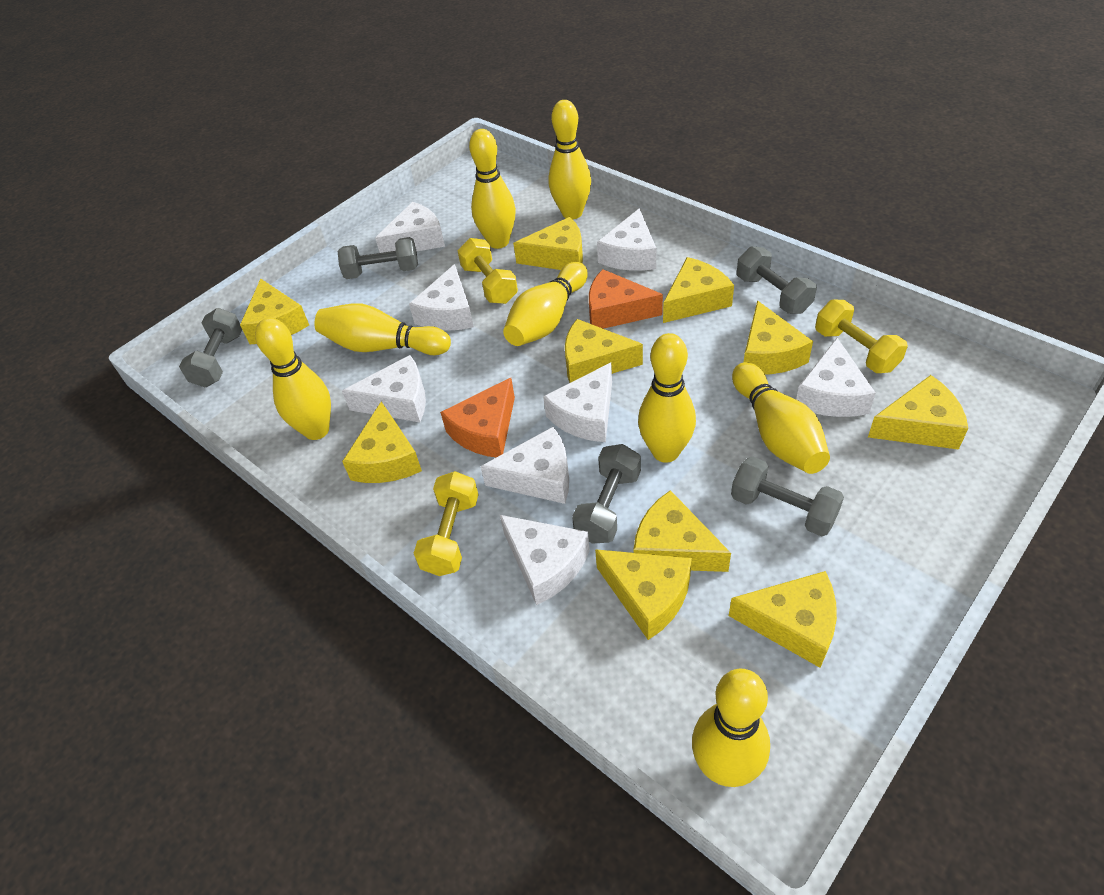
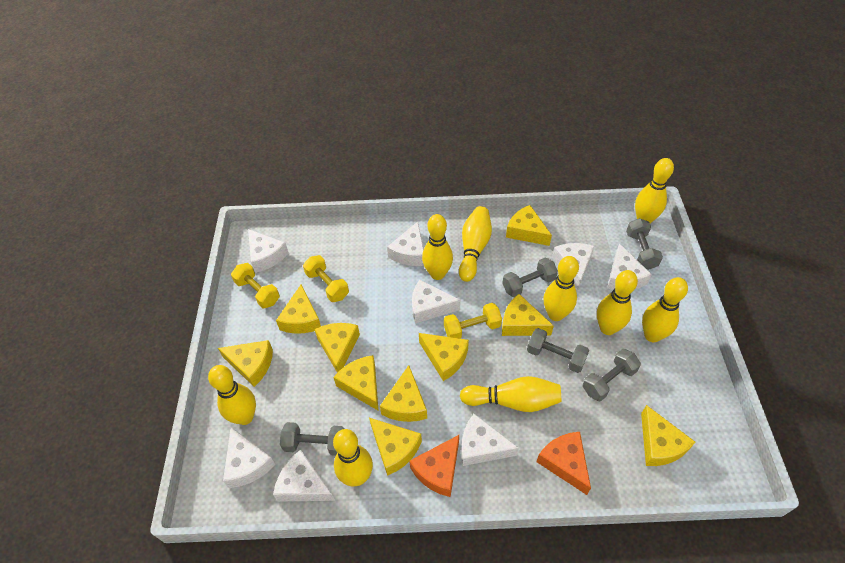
yellow bowling pin: 8 -> 9

